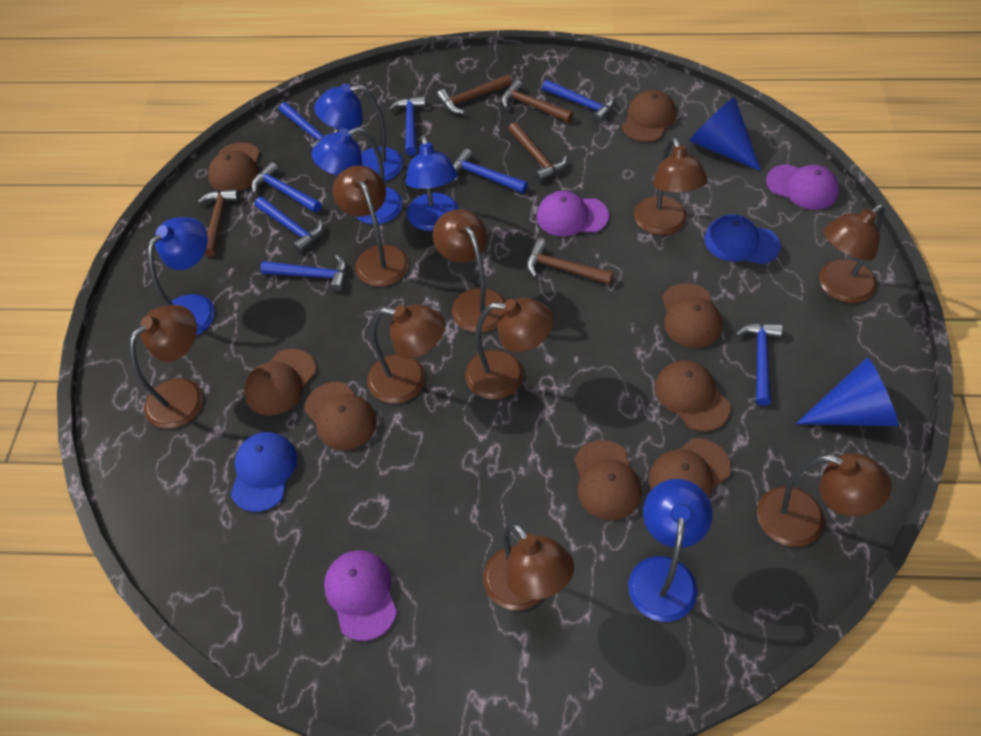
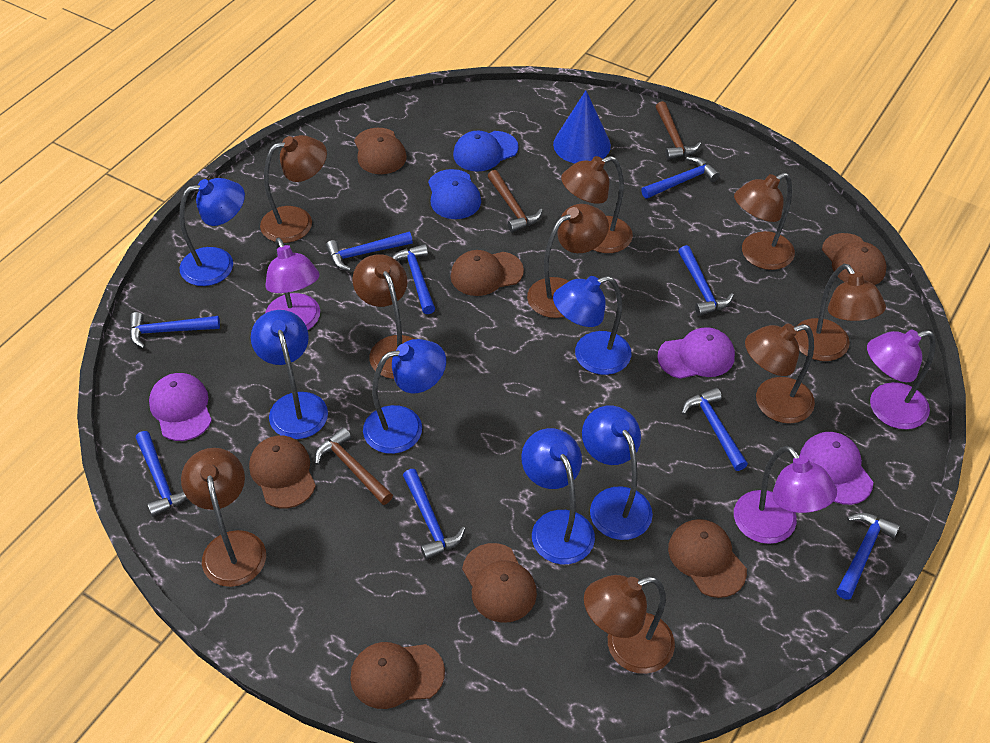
blue cone: 2 -> 1
blue hammer: 8 -> 9
blue lamp: 5 -> 6
brown cap: 8 -> 7
brown hammer: 5 -> 3
purple lamp: 0 -> 3

